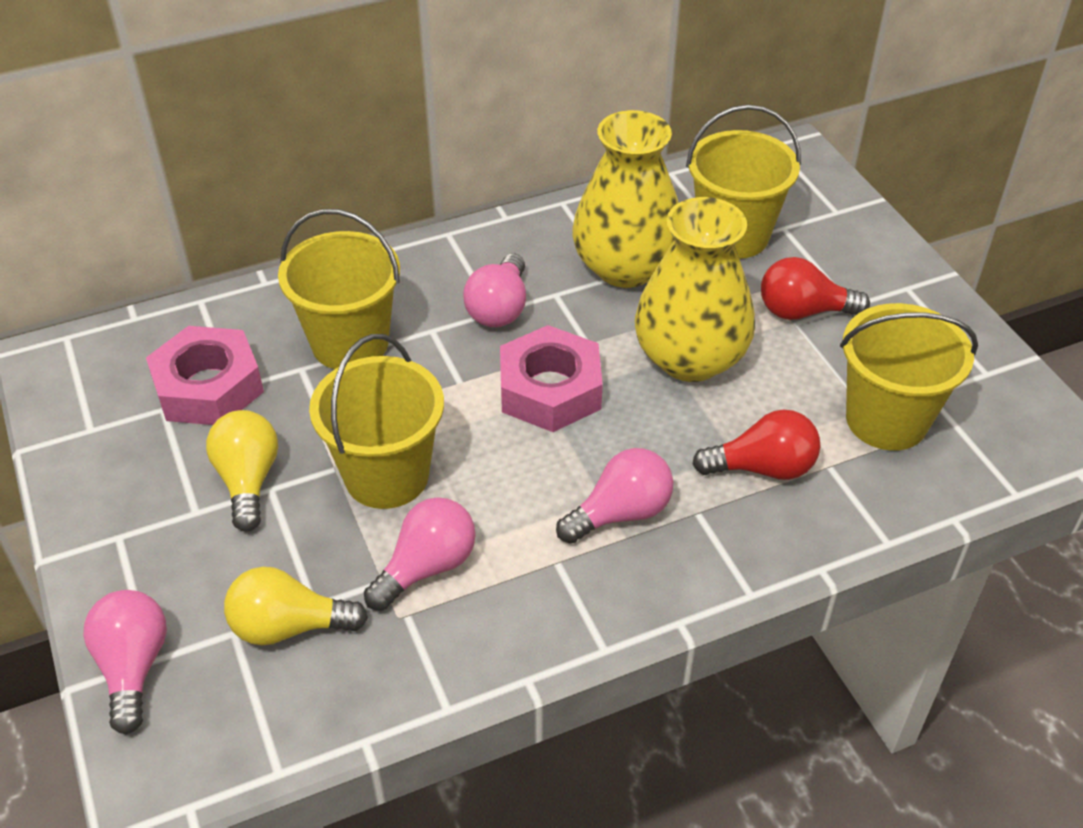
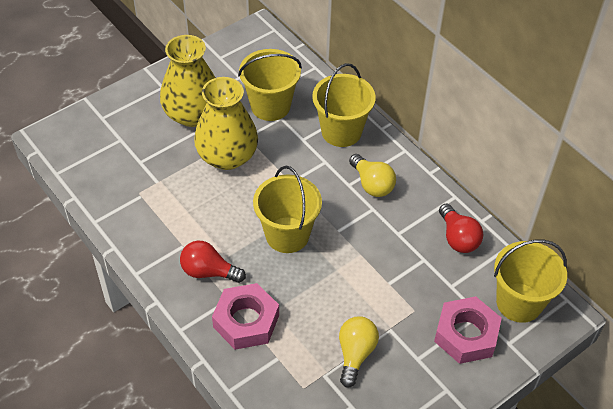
pink light bulb: 4 -> 0

